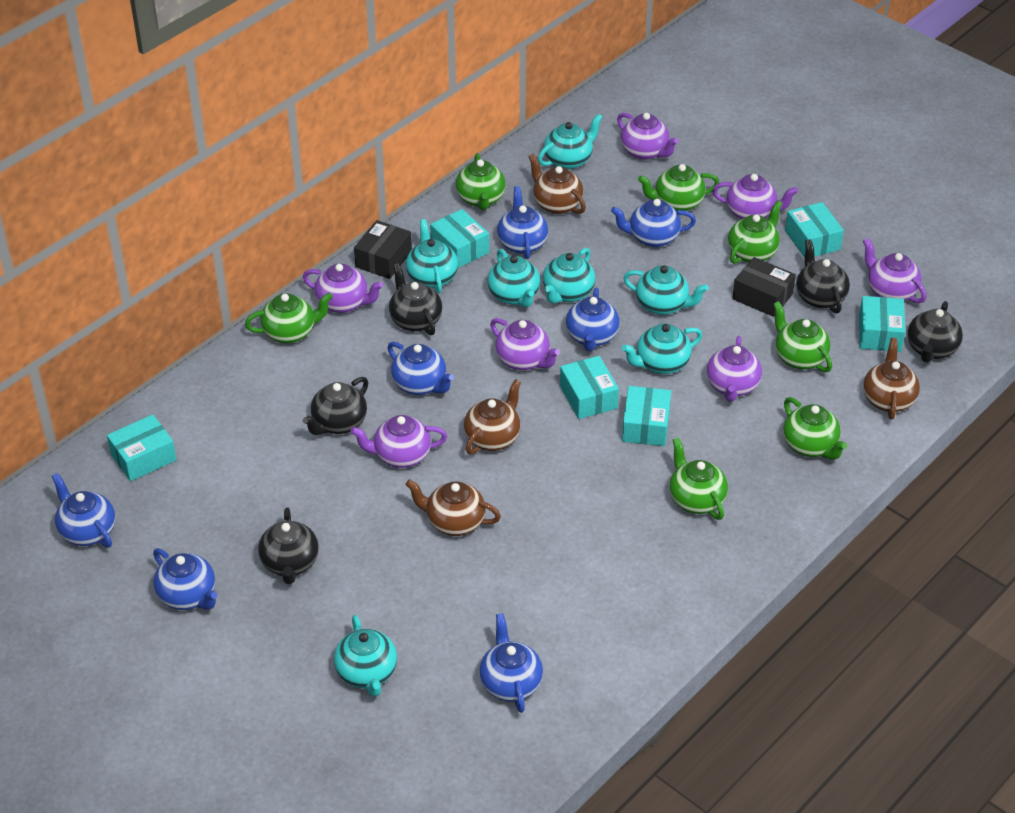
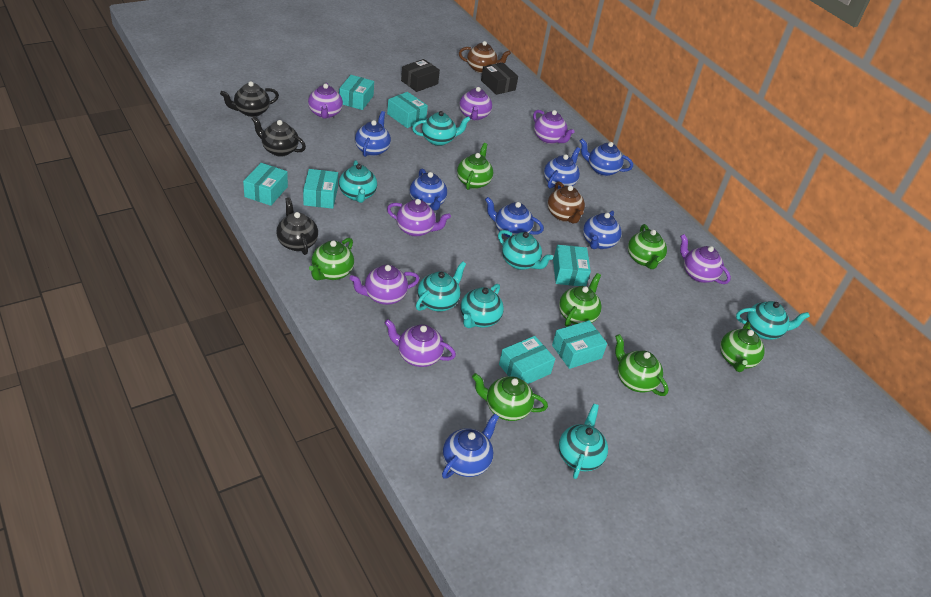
black teapot: 5 -> 3
brown teapot: 4 -> 2
turquoise box: 6 -> 7

